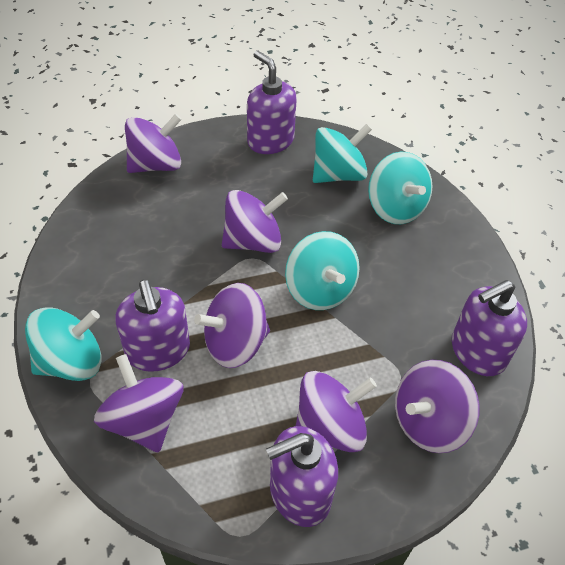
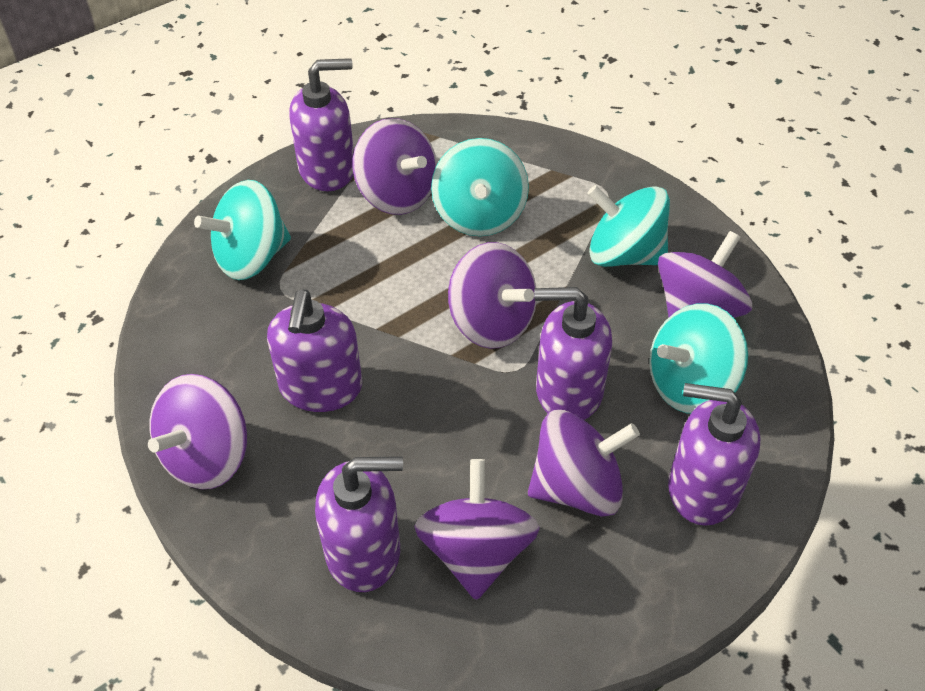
purple soap dispenser: 4 -> 5

